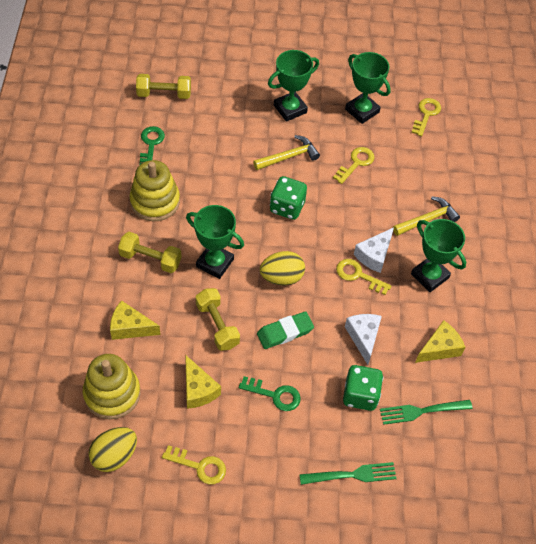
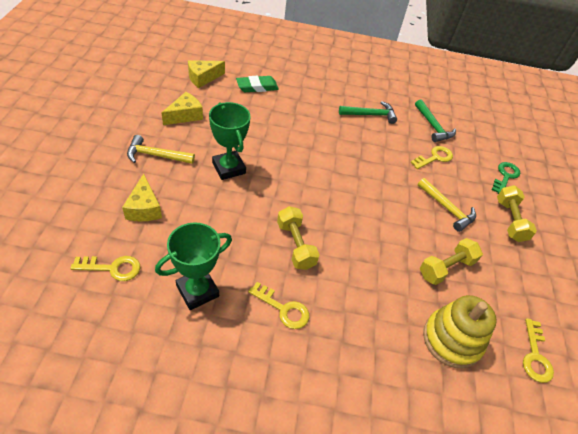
green dice: 2 -> 0
green fork: 2 -> 0
green hammer: 0 -> 2
green key: 2 -> 1
green trophy: 4 -> 2
white cheese: 2 -> 0
yellow egg: 2 -> 0
yellow stacking toy: 2 -> 1

